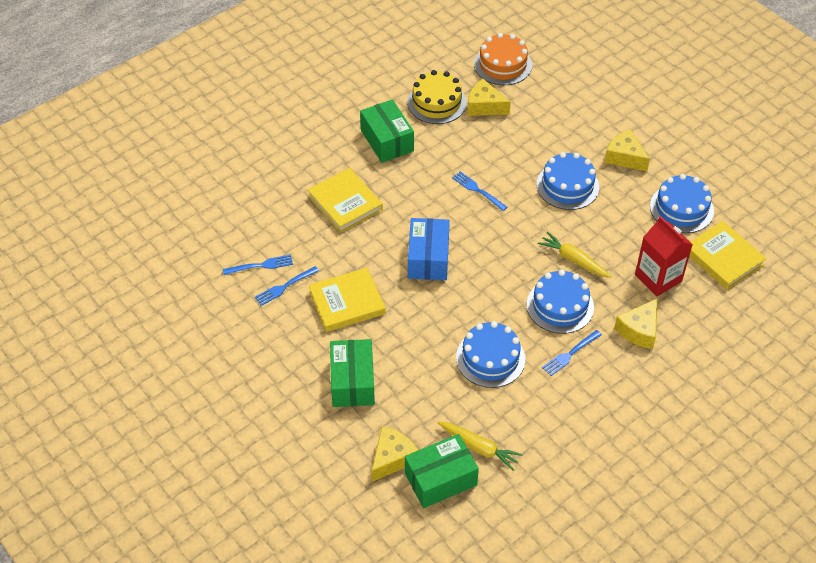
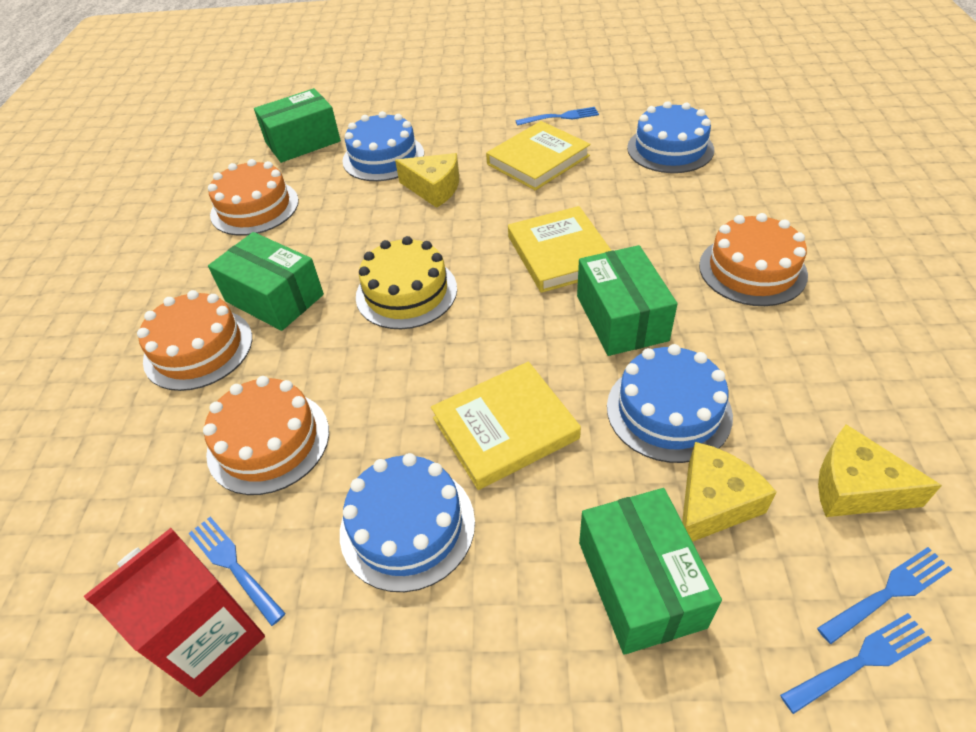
blue box: 1 -> 0
green box: 3 -> 4
orange cake: 1 -> 4
yellow carrot: 2 -> 0
yellow cheese: 4 -> 3

